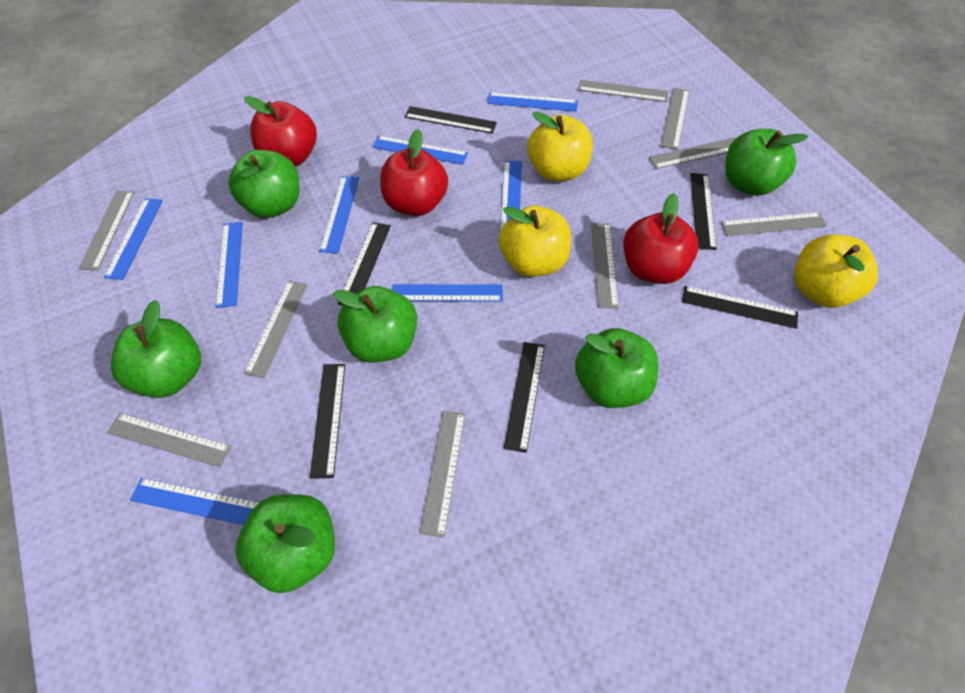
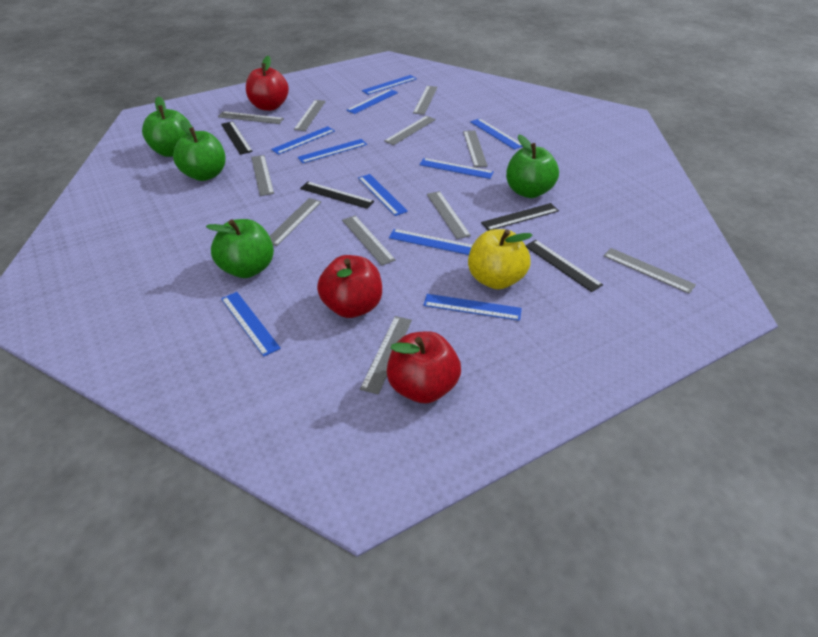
black ruler: 6 -> 4
blue ruler: 8 -> 10
green apple: 6 -> 4
grey ruler: 9 -> 11
yellow apple: 3 -> 1

